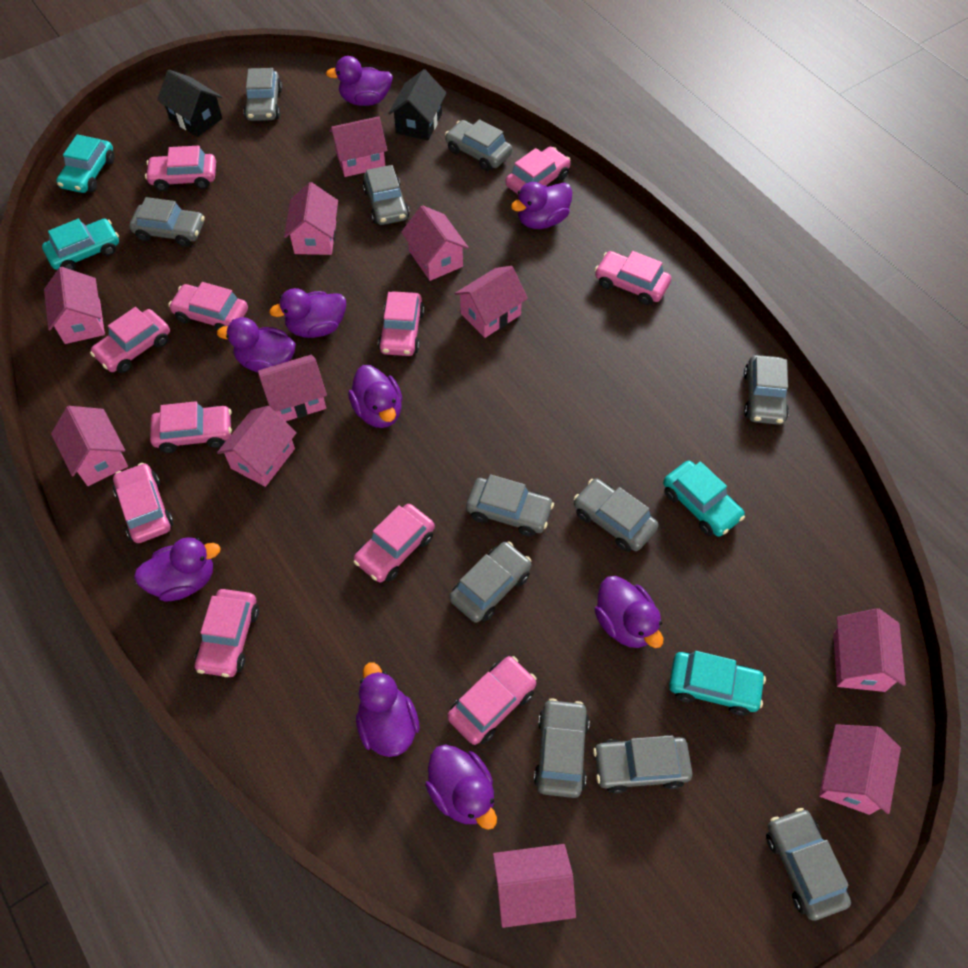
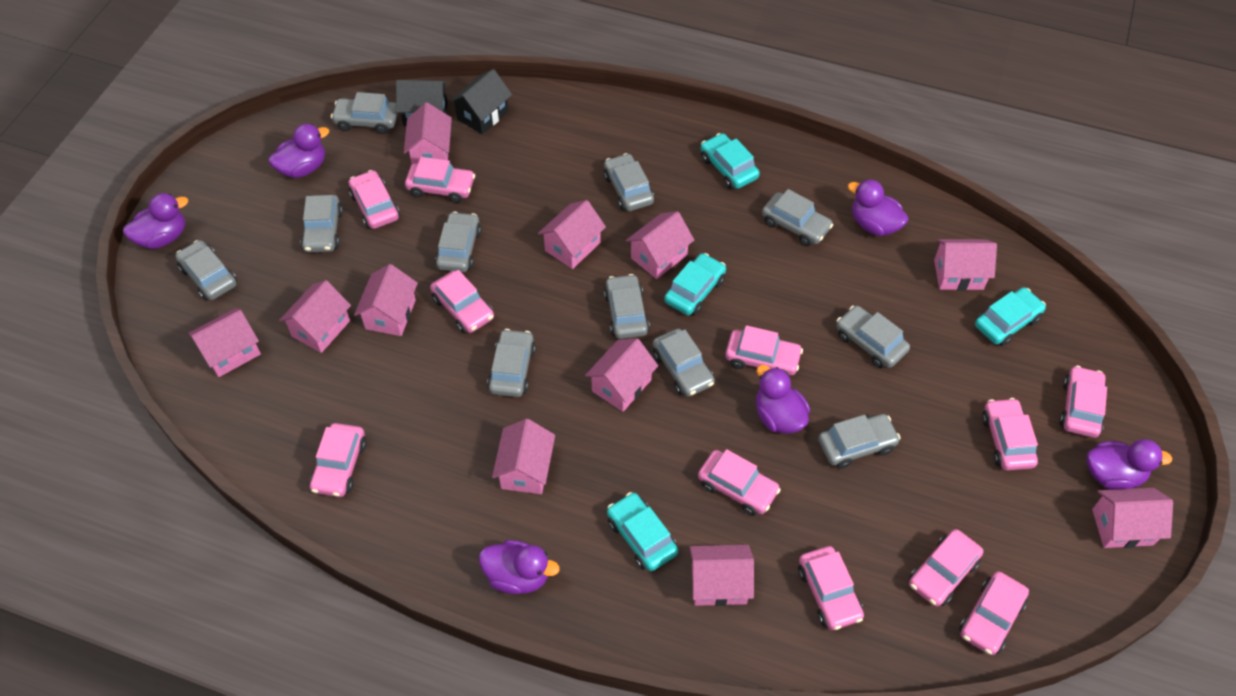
purple duck: 9 -> 6

